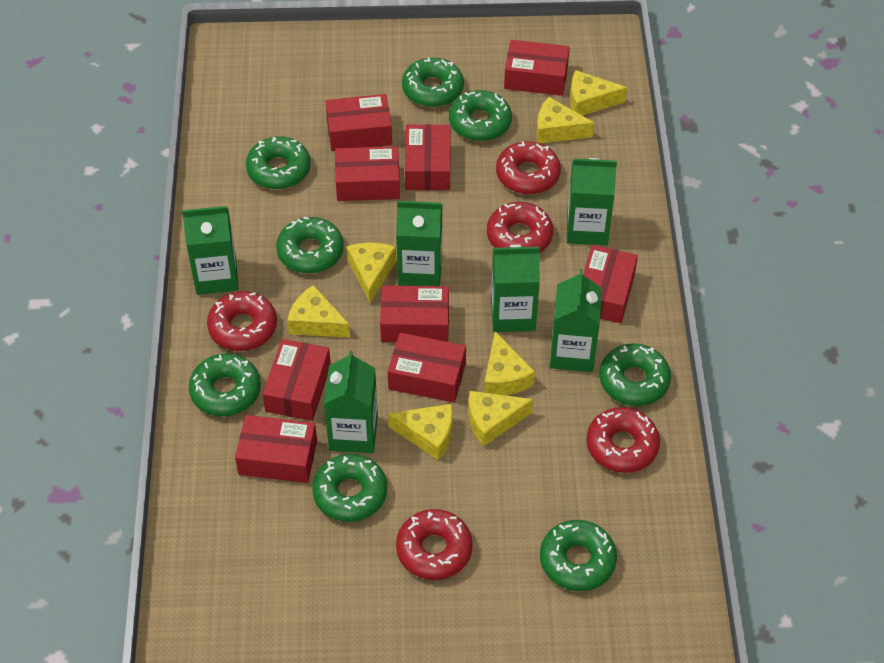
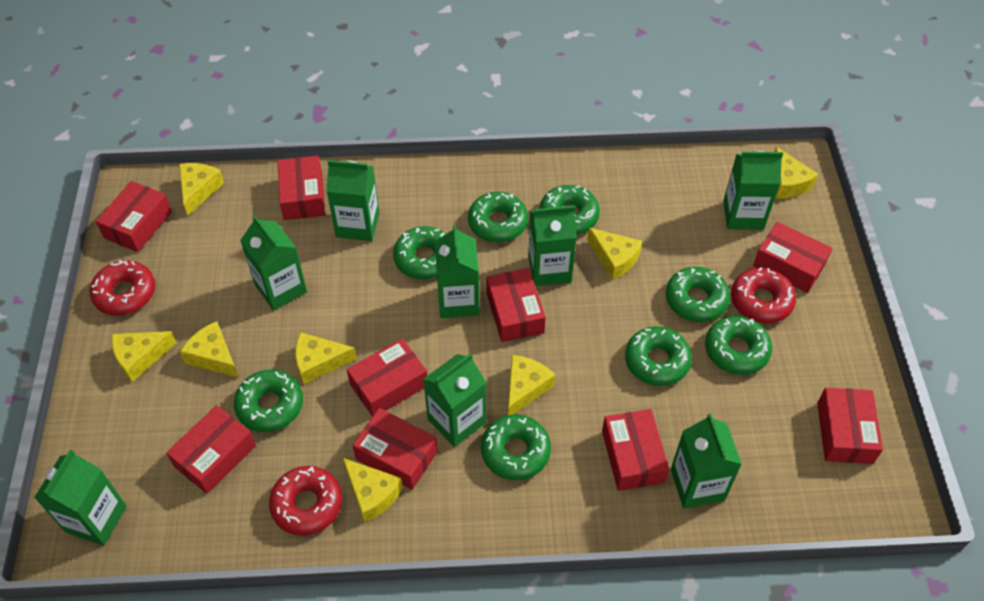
green carton: 6 -> 8
red donut: 5 -> 3
yellow cheese: 7 -> 8

